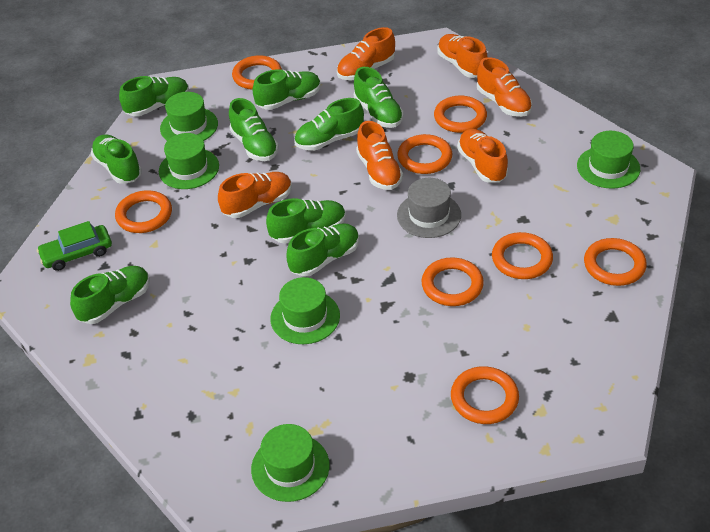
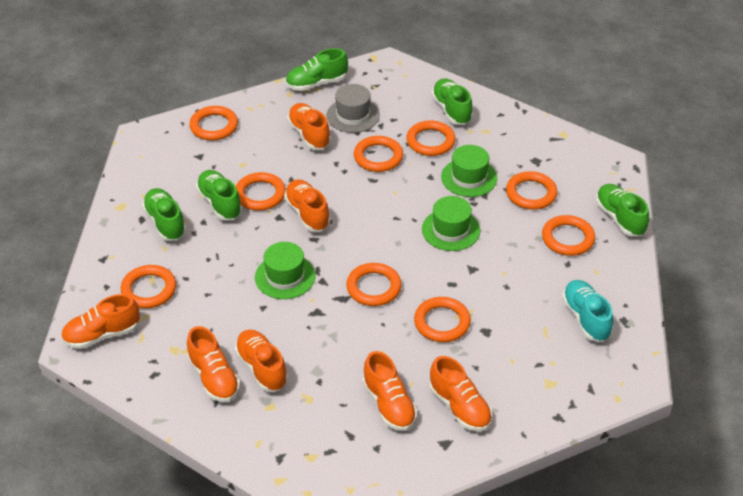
green car: 1 -> 0
green hat: 5 -> 3
green shoe: 9 -> 5
orange ring: 8 -> 9
orange shoe: 6 -> 7
turquoise shoe: 0 -> 1

